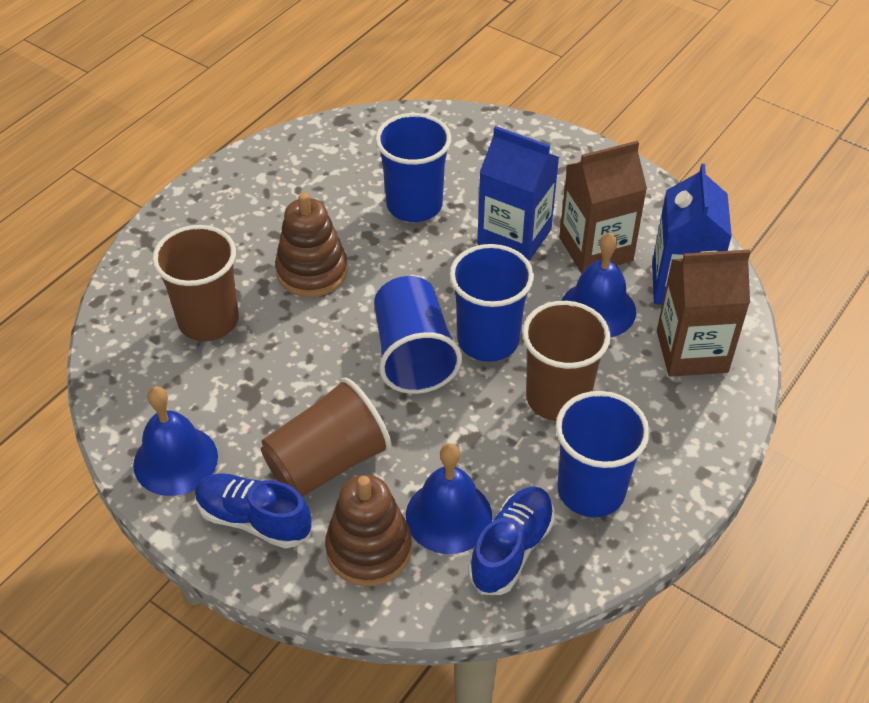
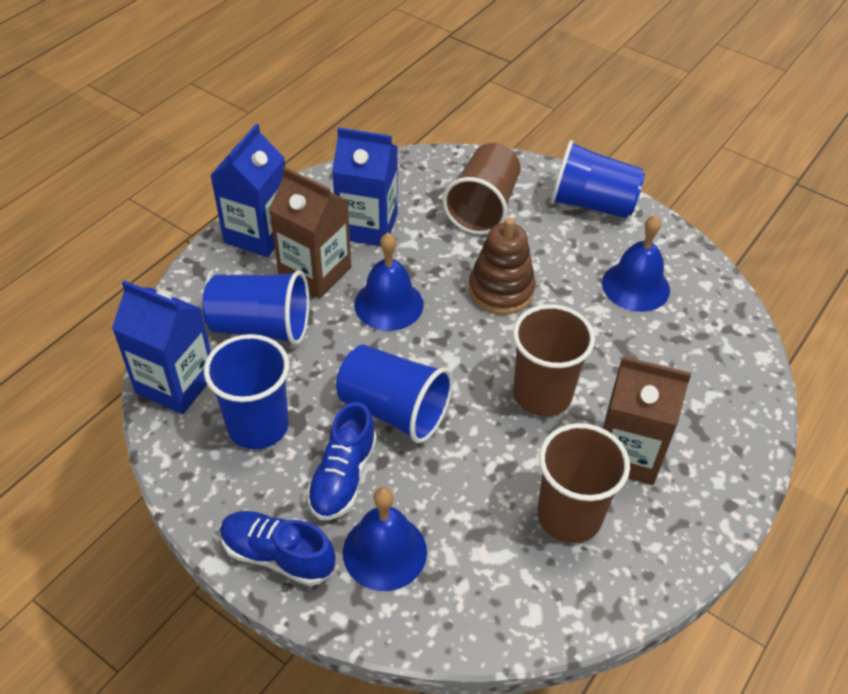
blue carton: 2 -> 3
brown stacking toy: 2 -> 1

